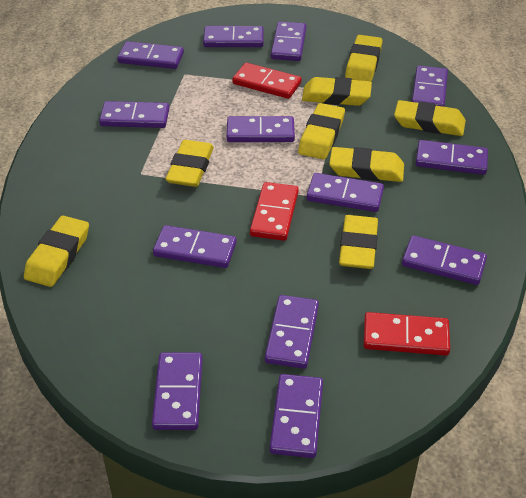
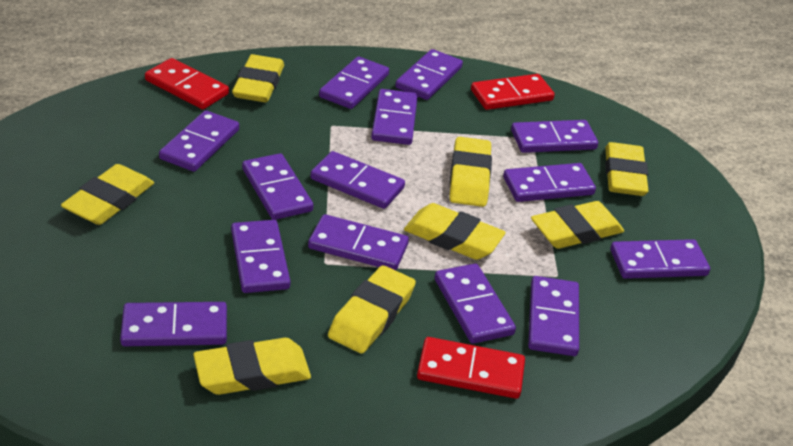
purple domino: 13 -> 14

